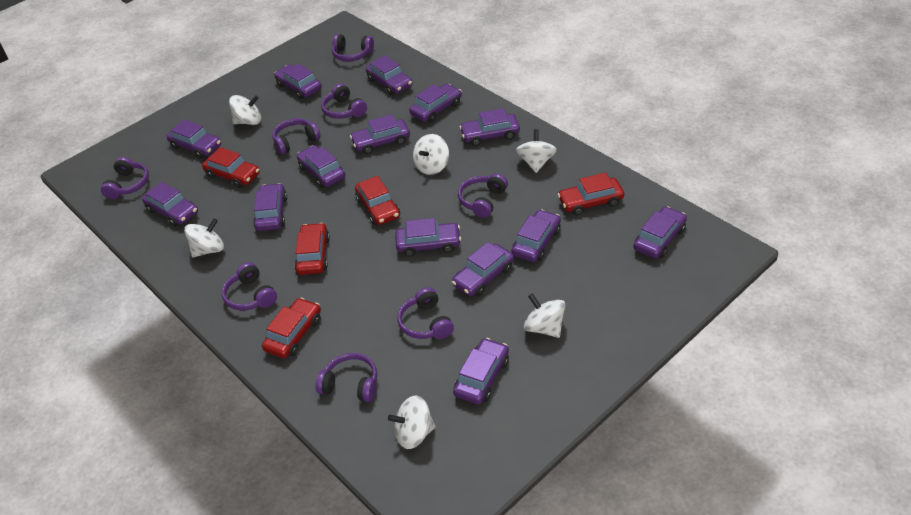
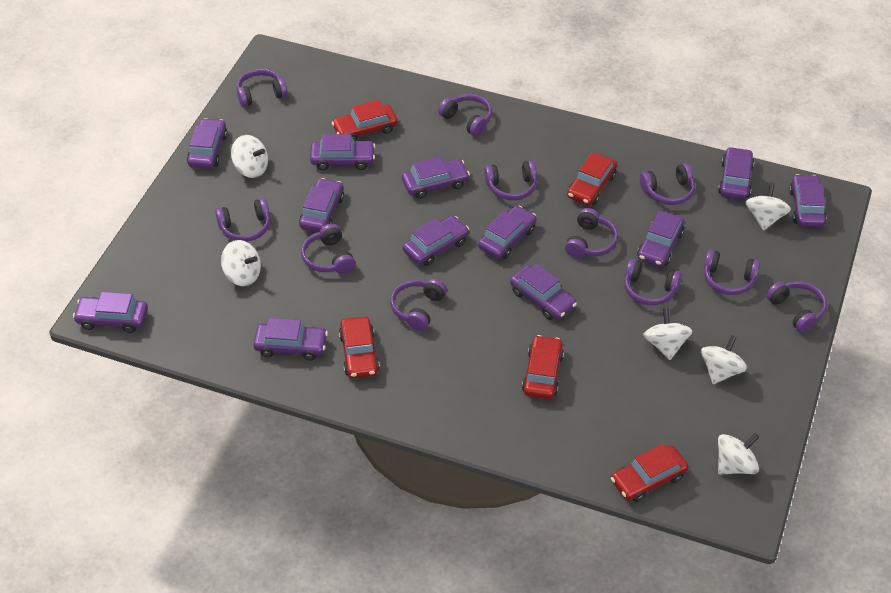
purple car: 14 -> 12
purple headphones: 8 -> 11

